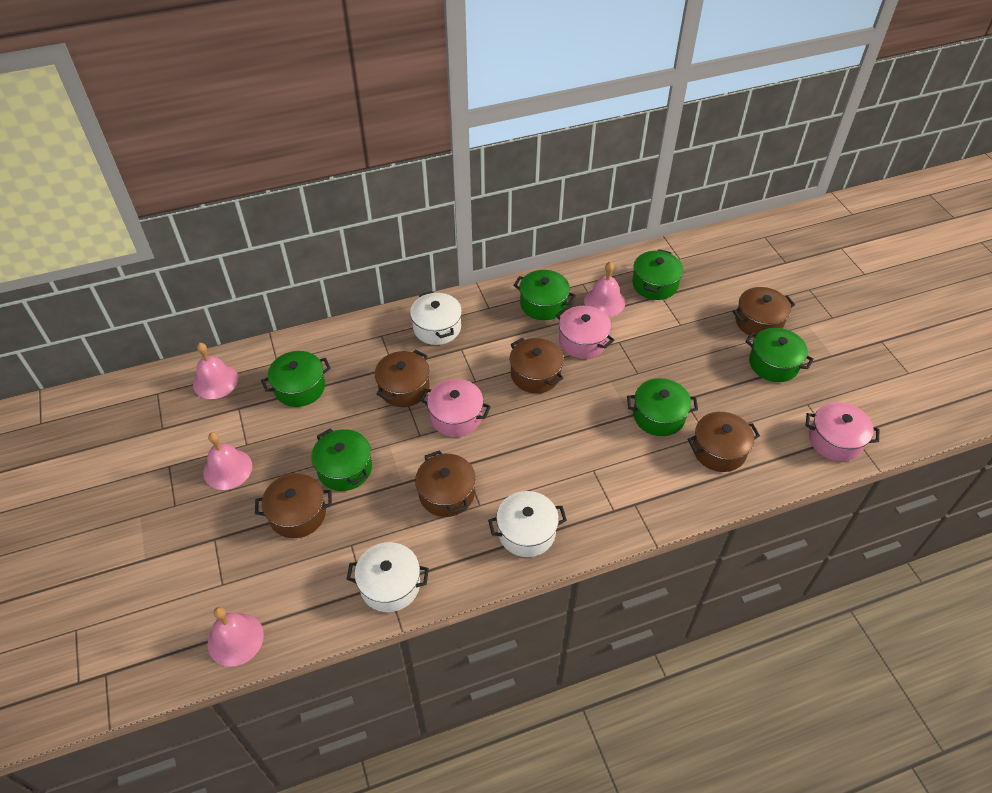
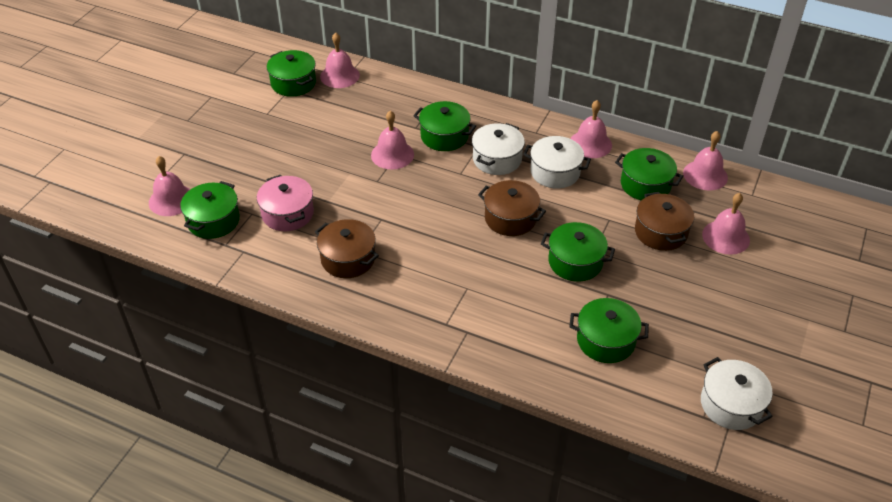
brown pot: 6 -> 3
pink bell: 4 -> 6
pink pot: 3 -> 1

